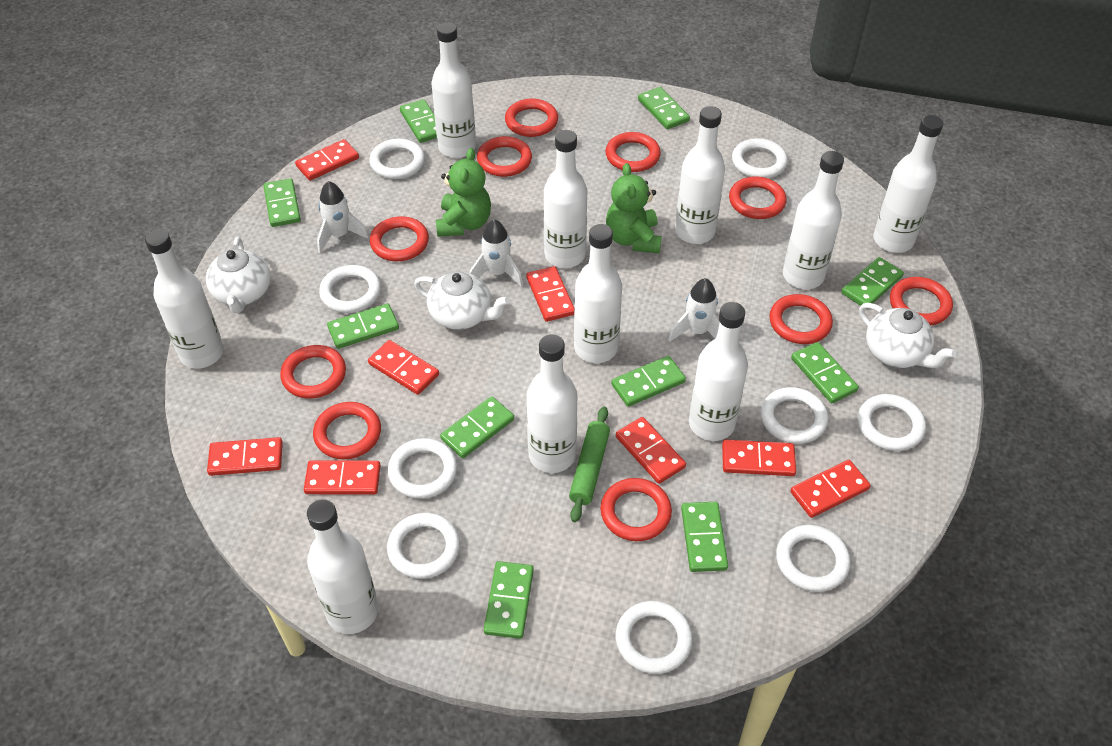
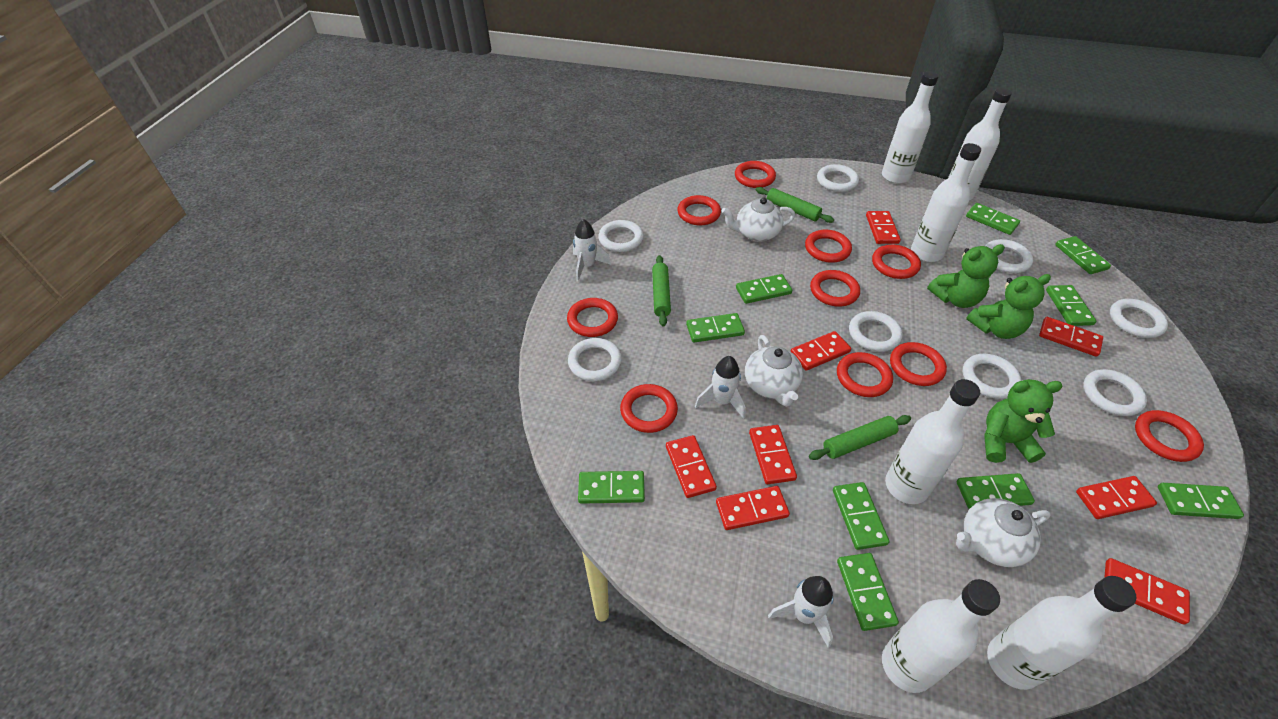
green rolling pin: 1 -> 3
green teddy bear: 2 -> 3
white bottle: 10 -> 6
white ring: 9 -> 8

